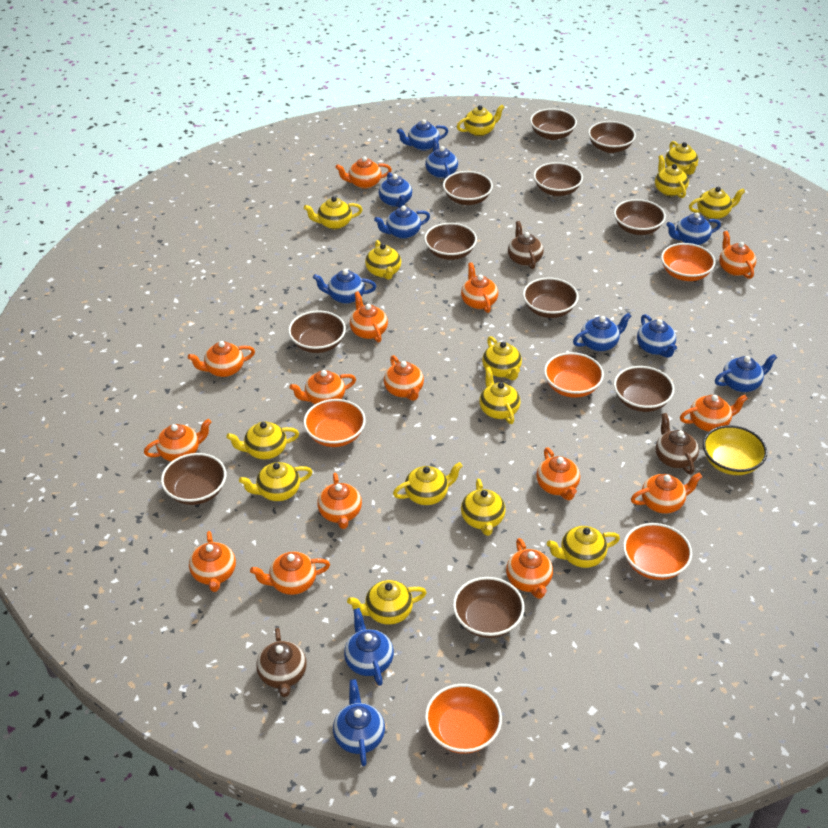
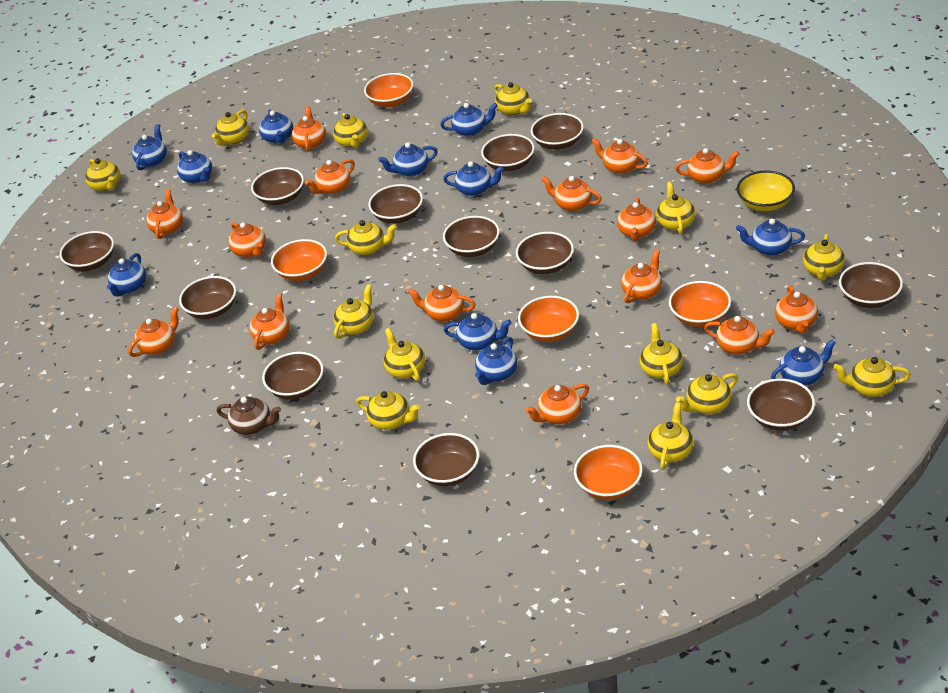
brown bowl: 11 -> 12
brown teapot: 3 -> 1

